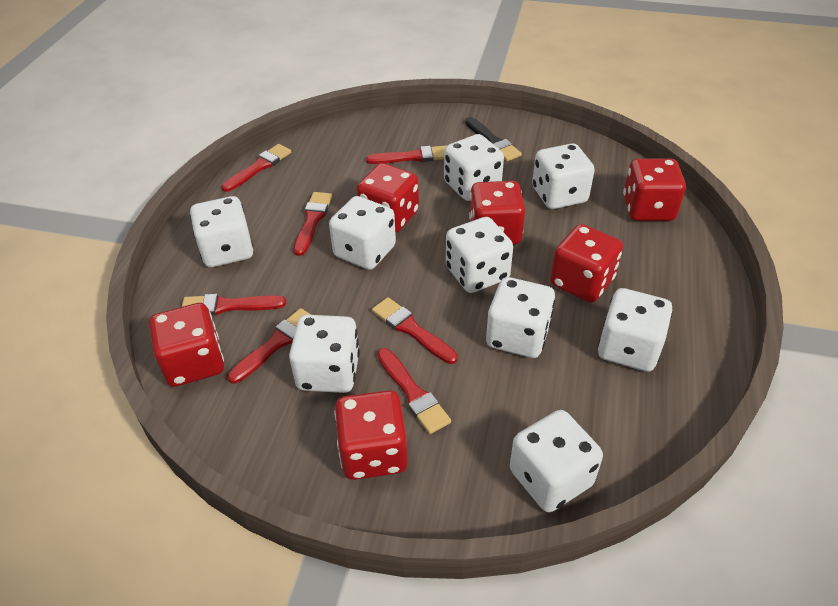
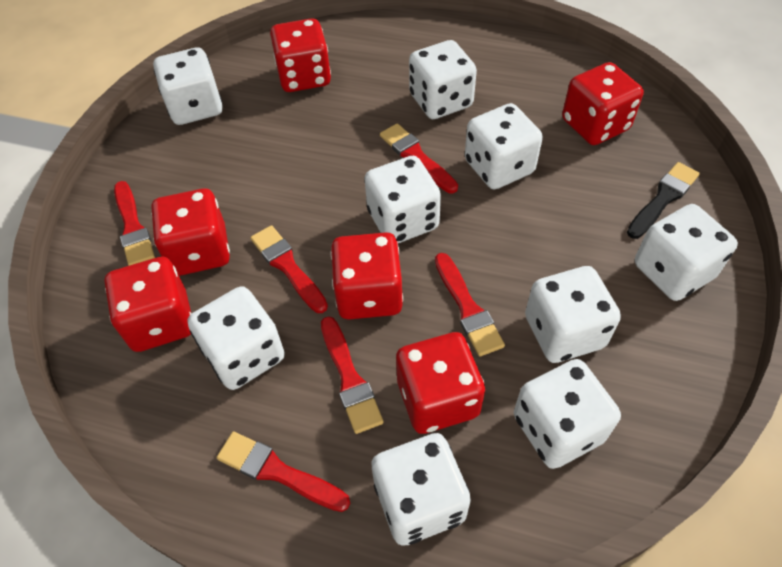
red brush: 7 -> 6

